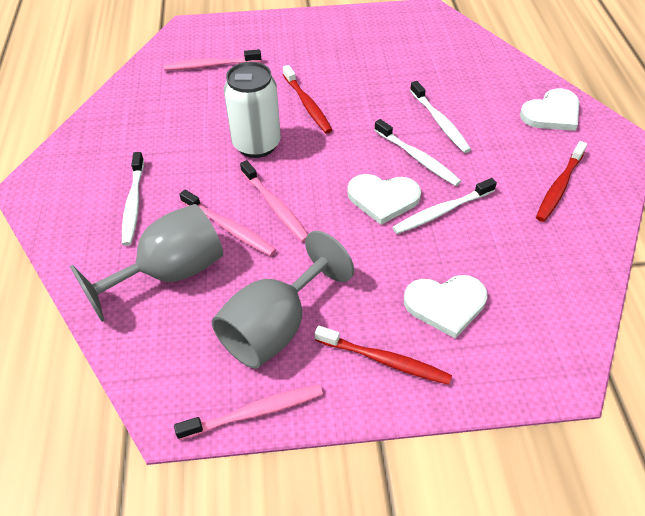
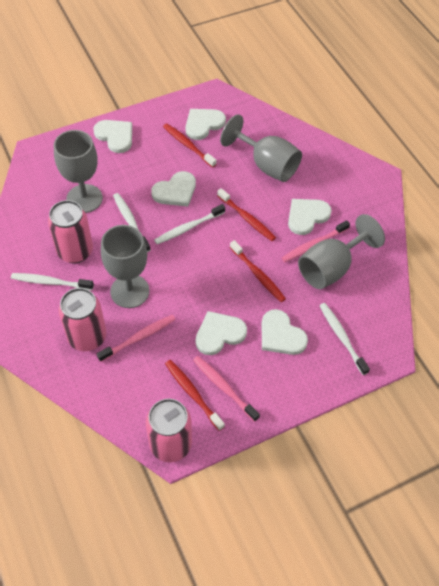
grey goblet: 2 -> 4
pink can: 0 -> 3
pink toothbrush: 4 -> 3
red toothbrush: 3 -> 4
white can: 1 -> 0
white heart: 3 -> 6

